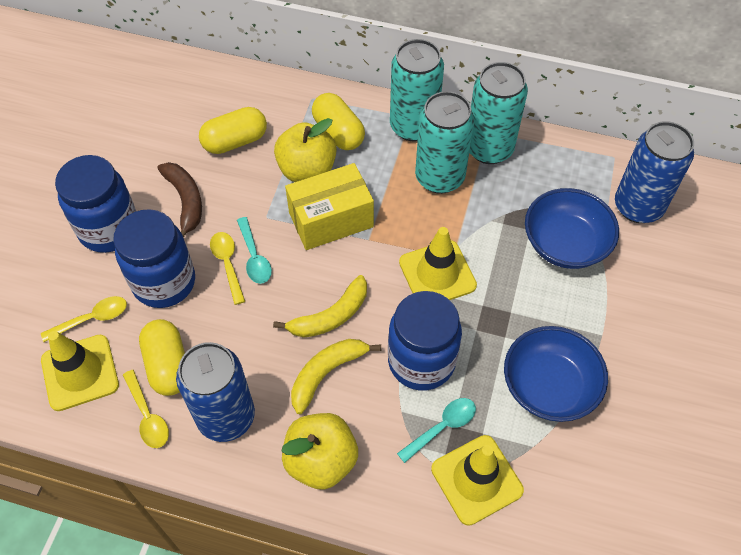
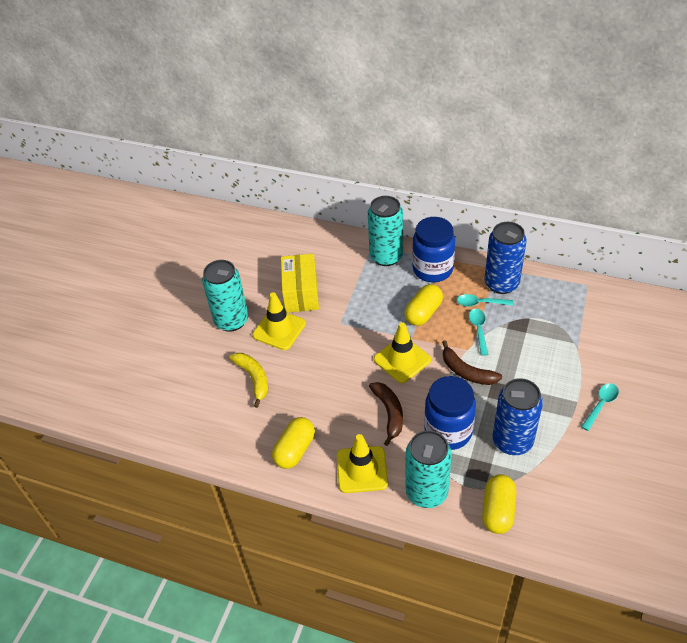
blue bowl: 2 -> 0
blue jar: 3 -> 2
brown banana: 1 -> 2
turquoise spoon: 2 -> 3
yellow apple: 2 -> 0
yellow banana: 2 -> 1
yellow spoon: 3 -> 0

